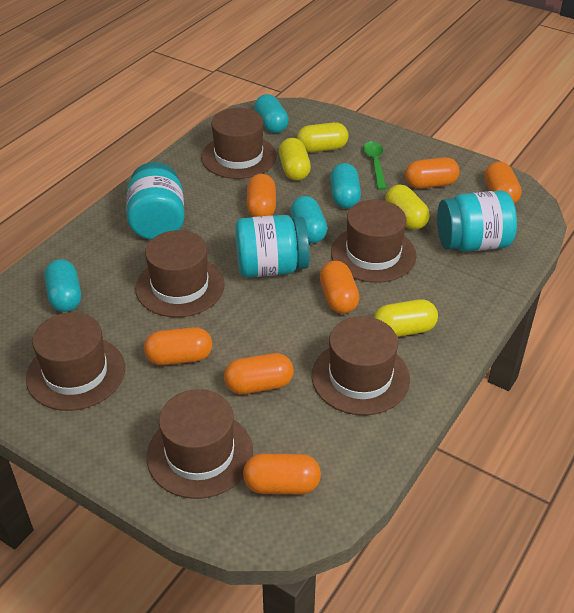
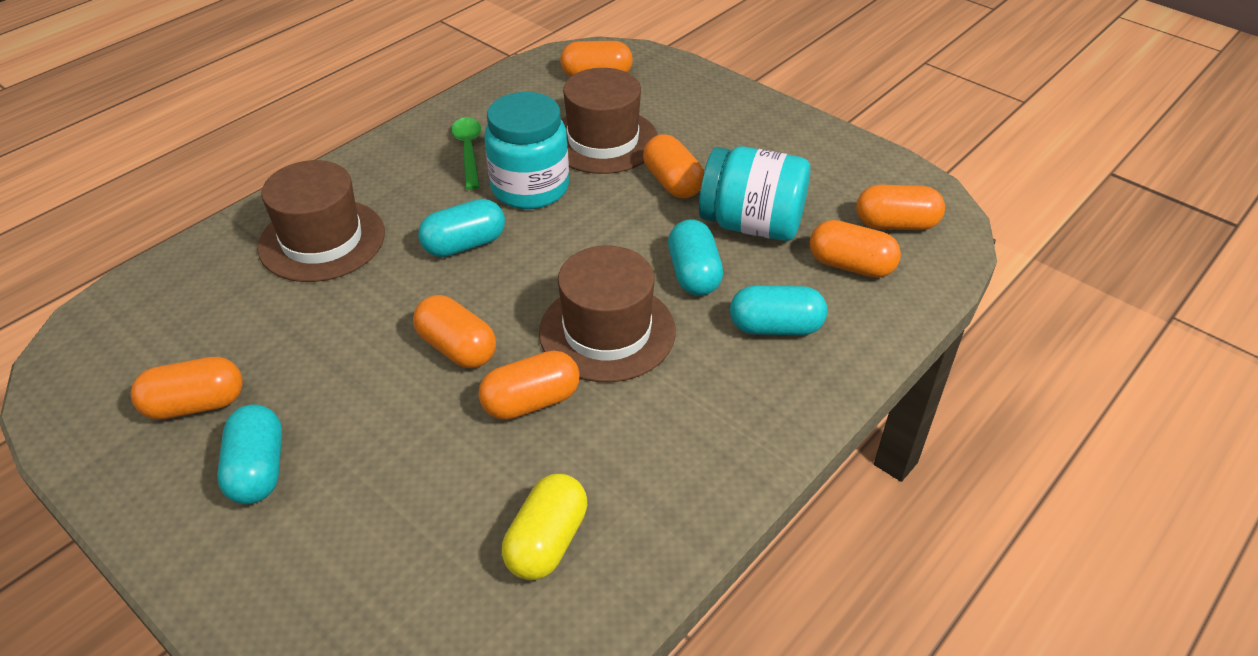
brown hat: 6 -> 3
turquoise jar: 3 -> 2
yellow capsule: 4 -> 1

